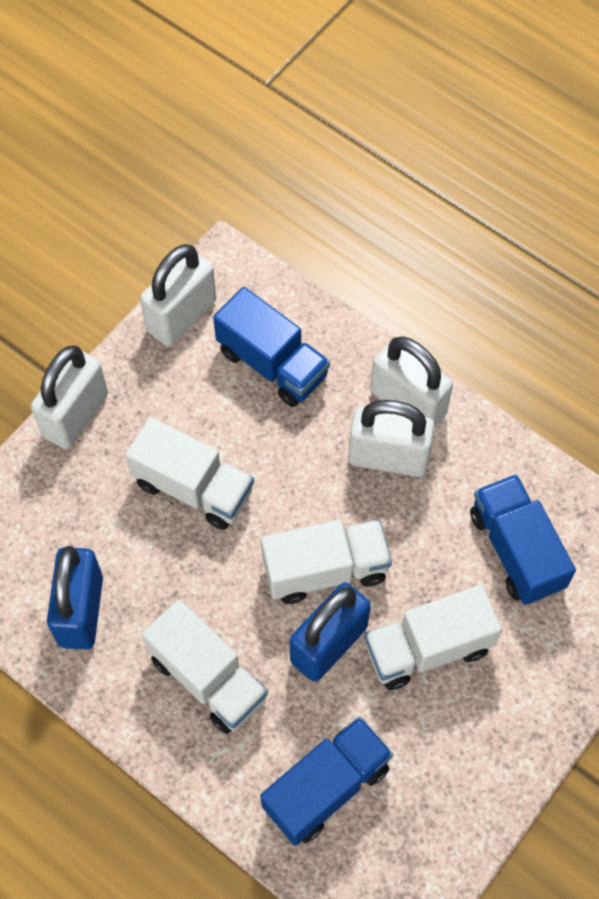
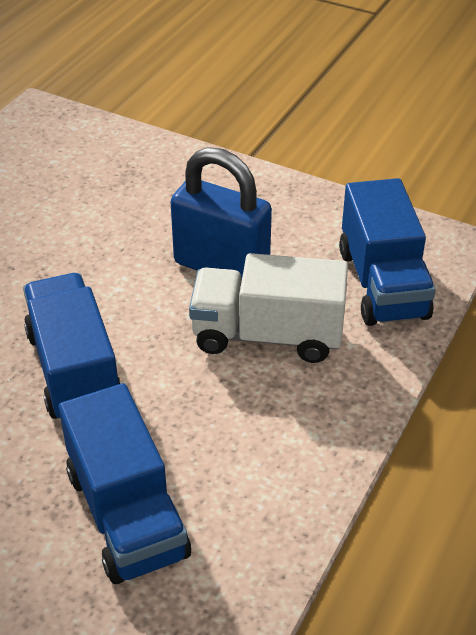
blue padlock: 2 -> 1
white padlock: 4 -> 0
white truck: 4 -> 1

